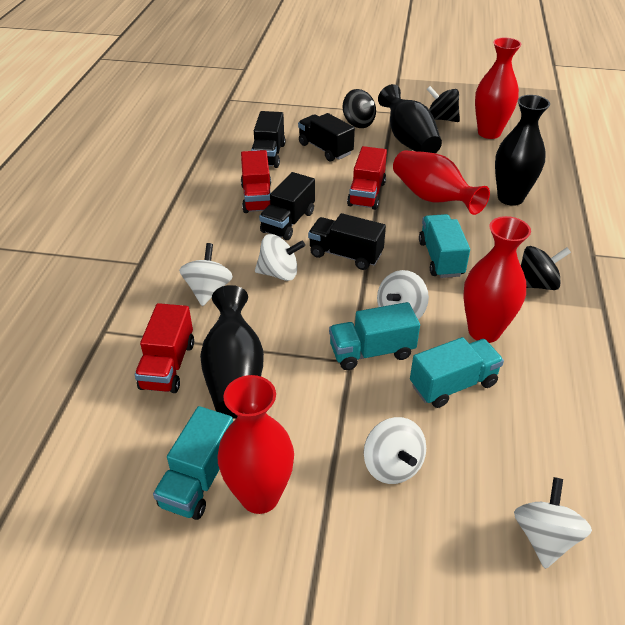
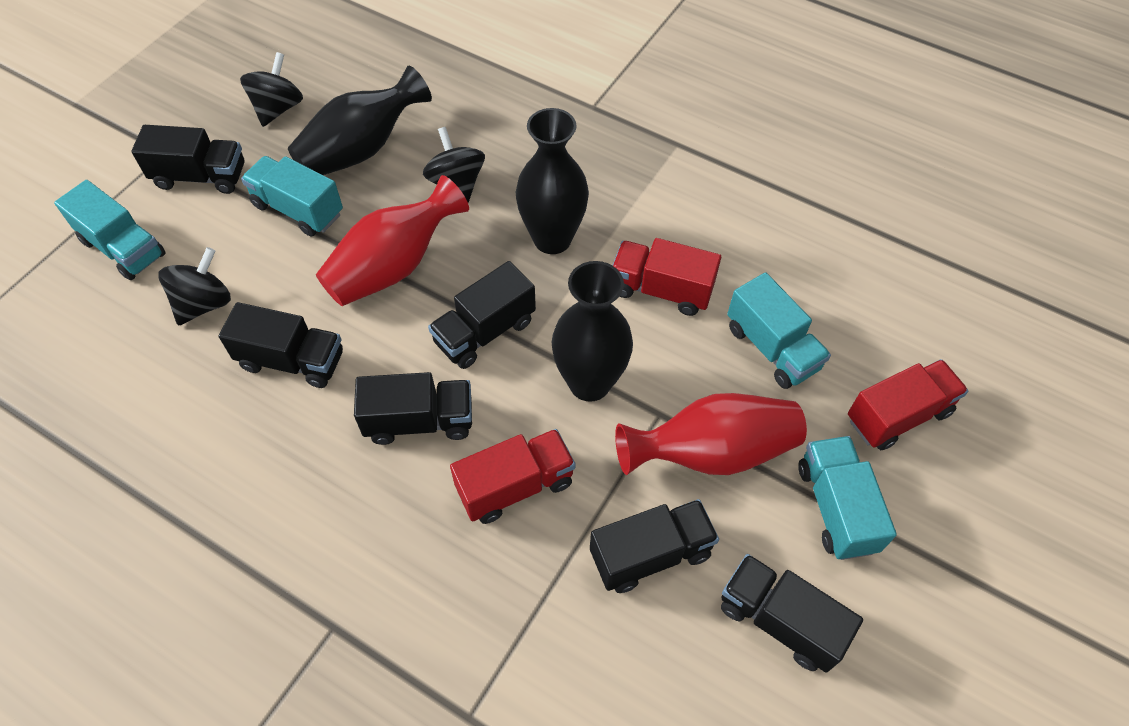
black truck: 4 -> 6
red vase: 4 -> 2
white spinning top: 5 -> 0

